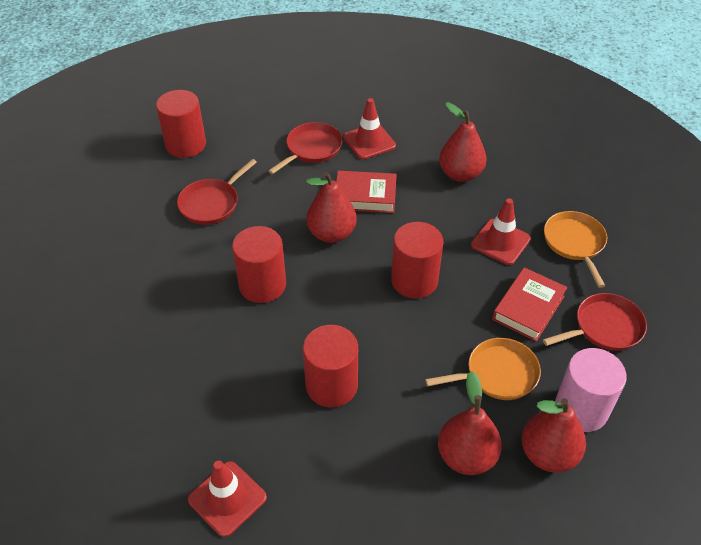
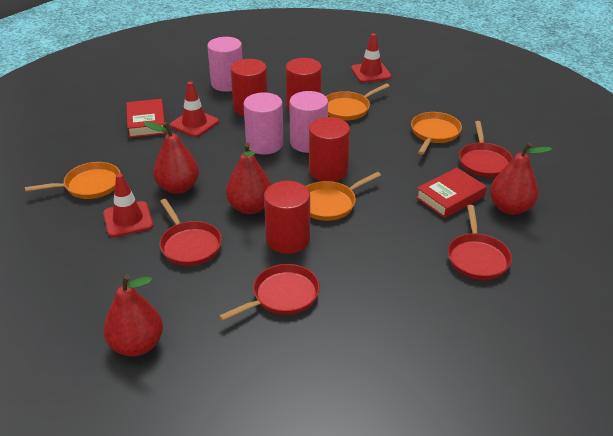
orange pan: 2 -> 4
pink cylinder: 1 -> 3
red pan: 3 -> 4

